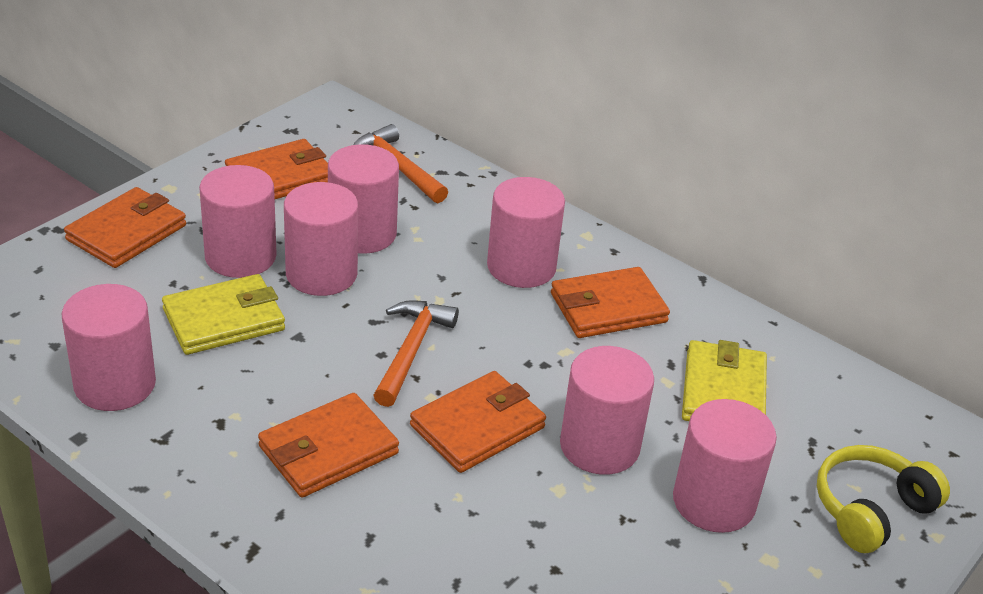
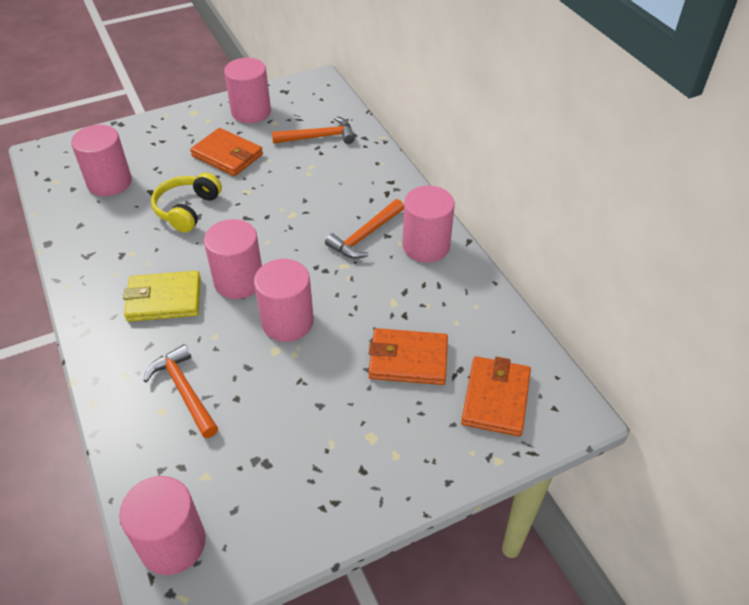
orange hammer: 2 -> 3
orange wallet: 5 -> 3
pink cylinder: 7 -> 6
yellow wallet: 2 -> 1

